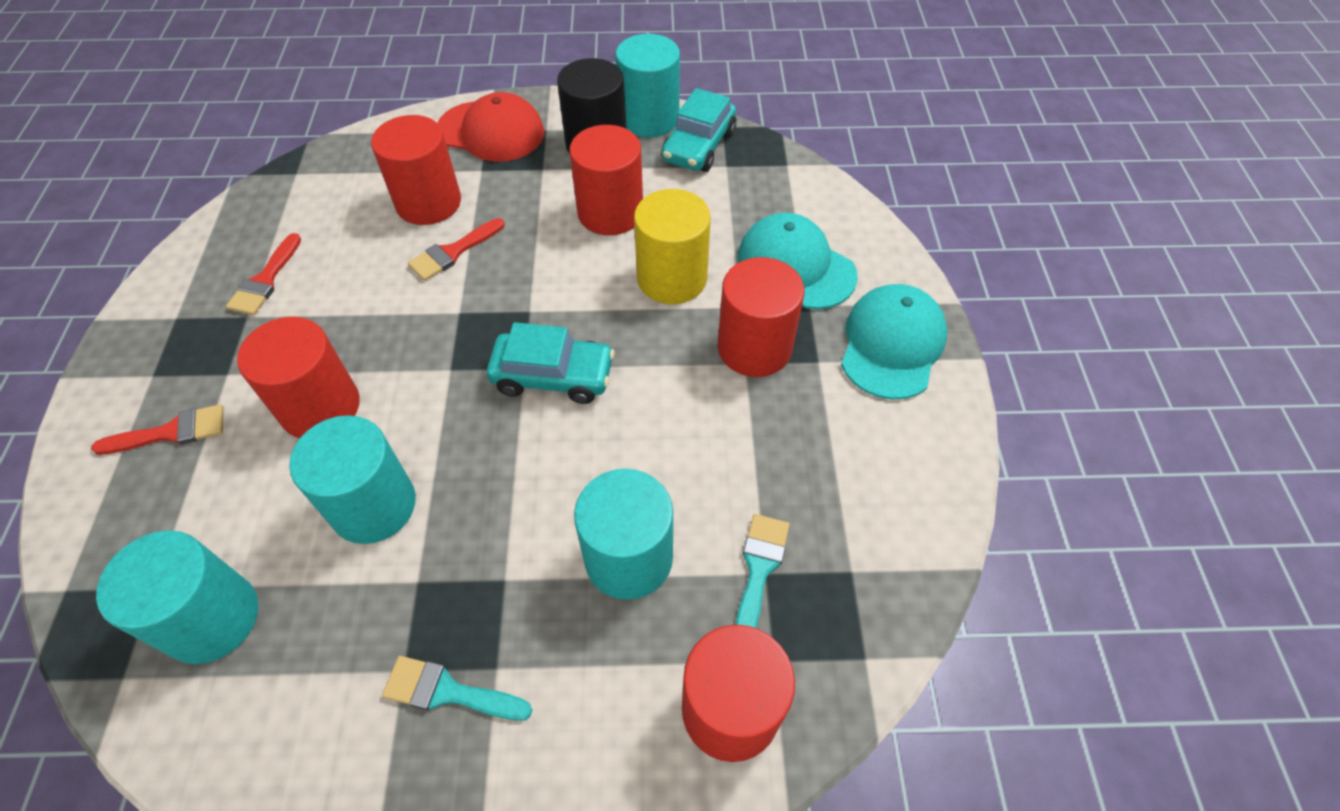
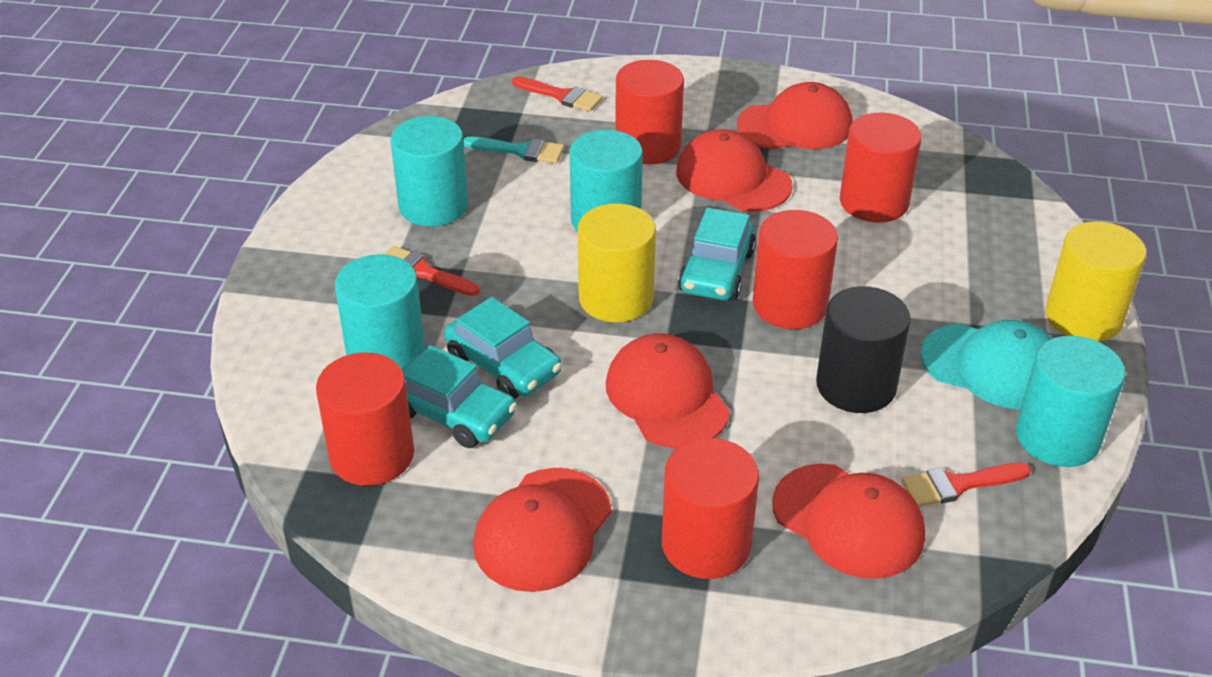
red cap: 1 -> 5
turquoise brush: 2 -> 1
turquoise cap: 2 -> 1
turquoise car: 2 -> 3
yellow cylinder: 1 -> 2

